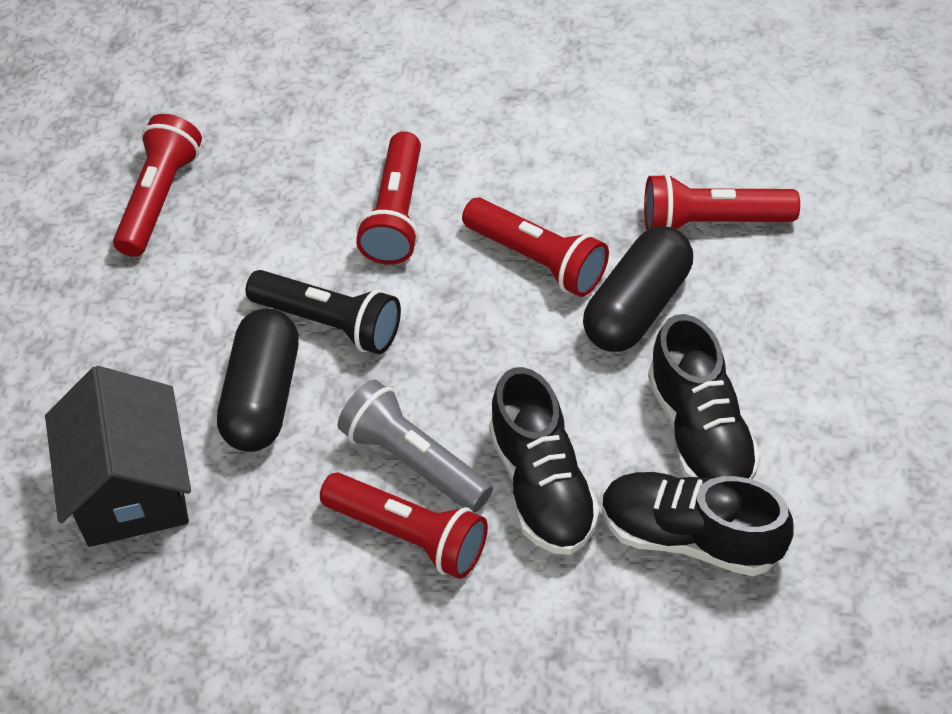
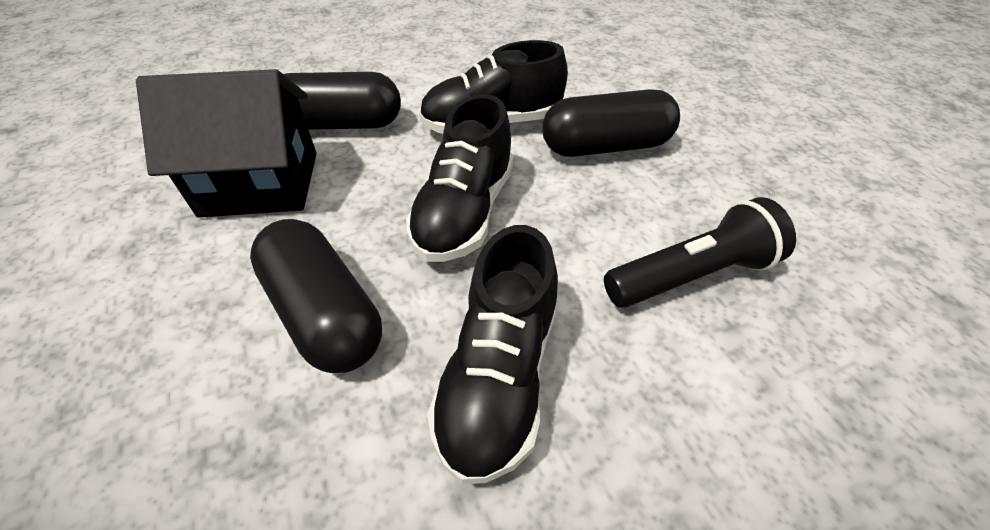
black capsule: 2 -> 3
grey flashlight: 1 -> 0
red flashlight: 5 -> 0

